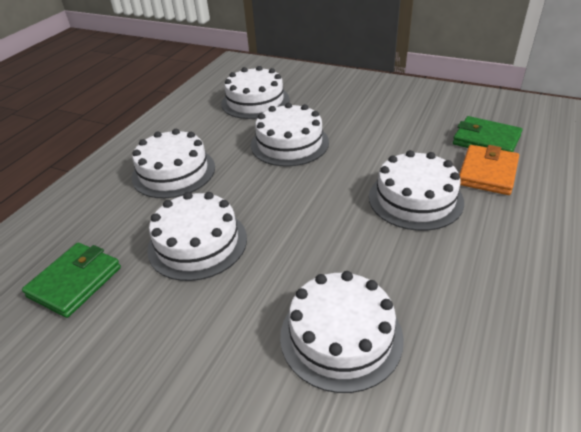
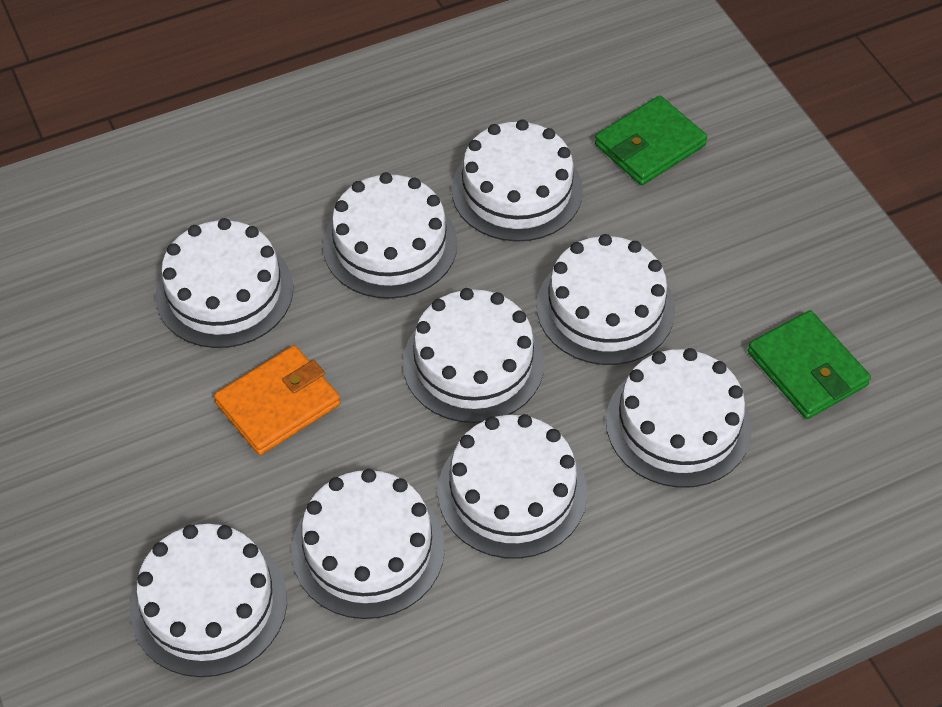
white cake: 6 -> 9

